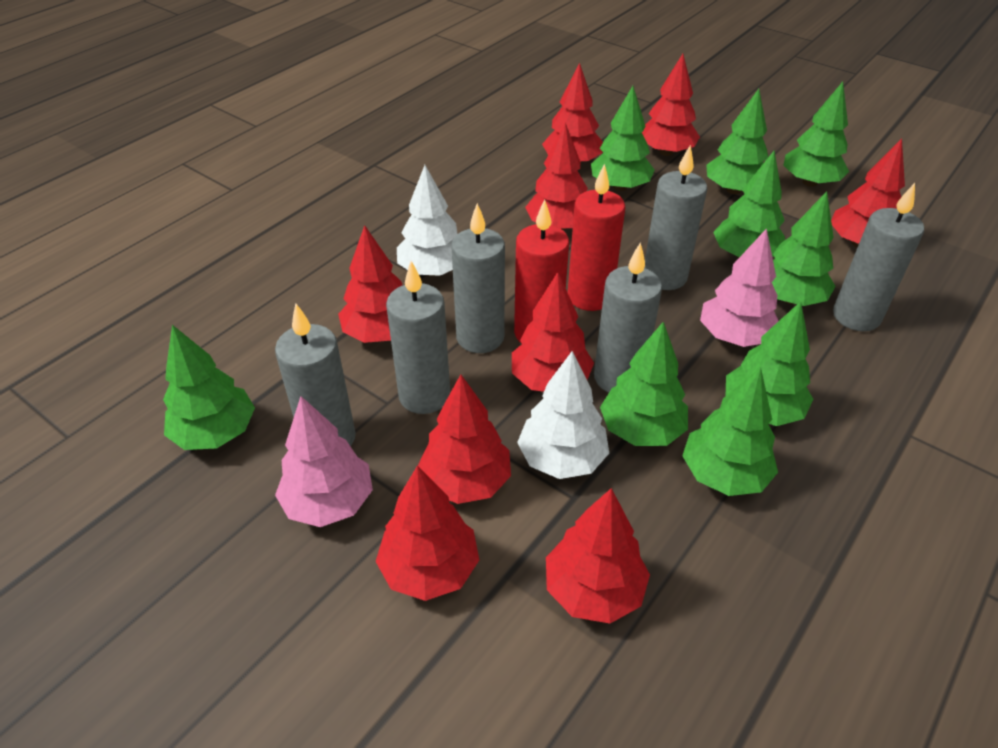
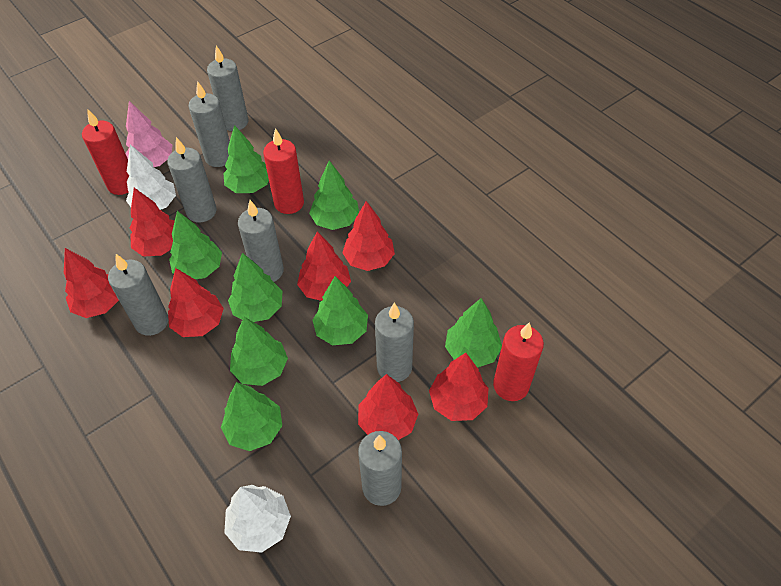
green tree: 9 -> 8
grey candle: 6 -> 7
pink tree: 2 -> 1
red candle: 2 -> 3
red tree: 9 -> 7

